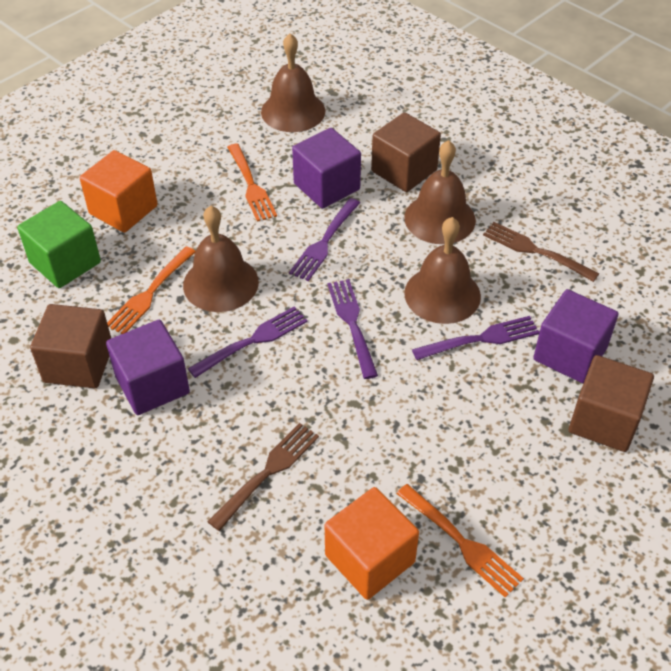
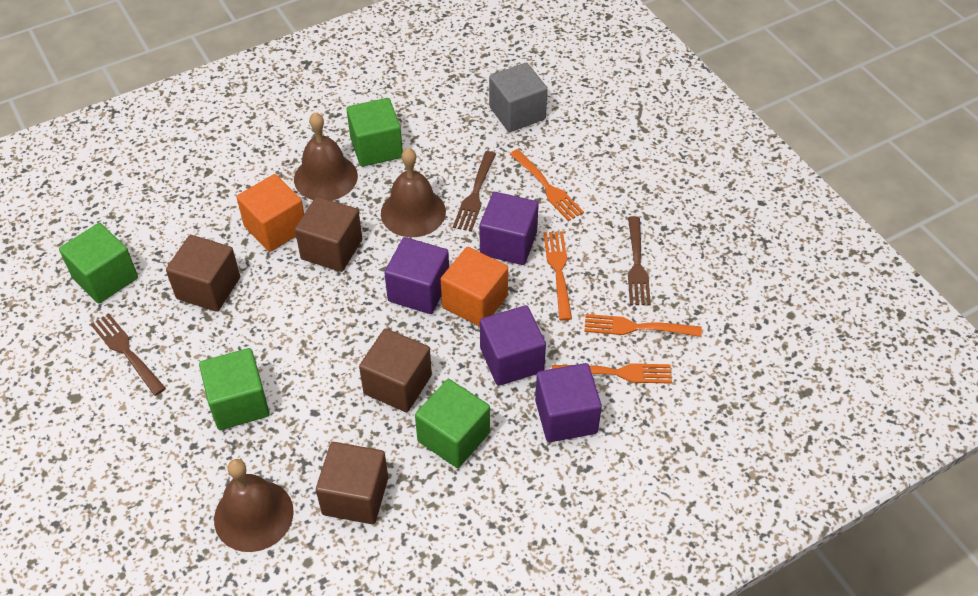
brown bell: 4 -> 3
brown cube: 3 -> 4
brown fork: 2 -> 3
green cube: 1 -> 4
grey cube: 0 -> 1
orange fork: 3 -> 4
purple cube: 3 -> 4
purple fork: 4 -> 0

